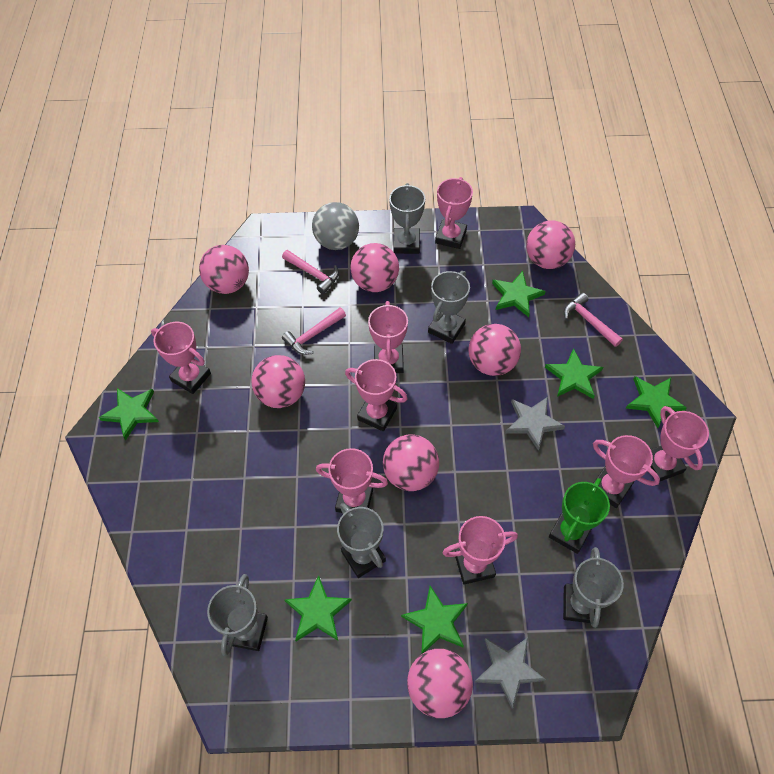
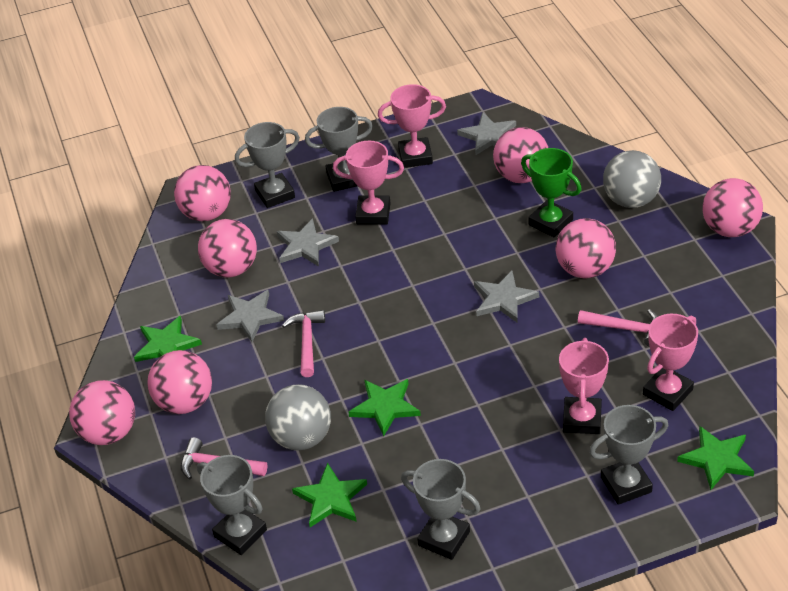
green star: 6 -> 4
grey ball: 1 -> 2
grey star: 2 -> 4
pink trophy: 8 -> 4

